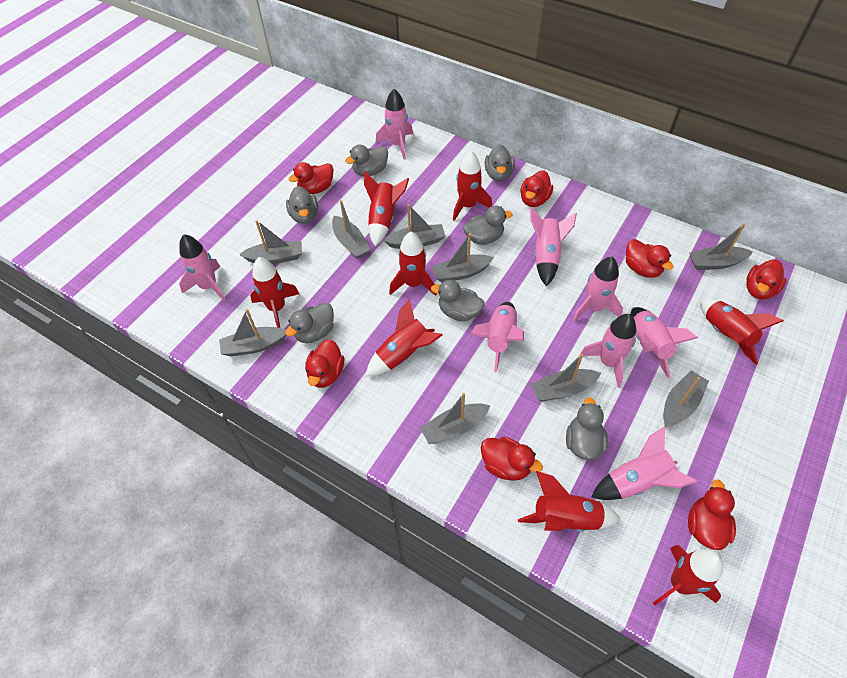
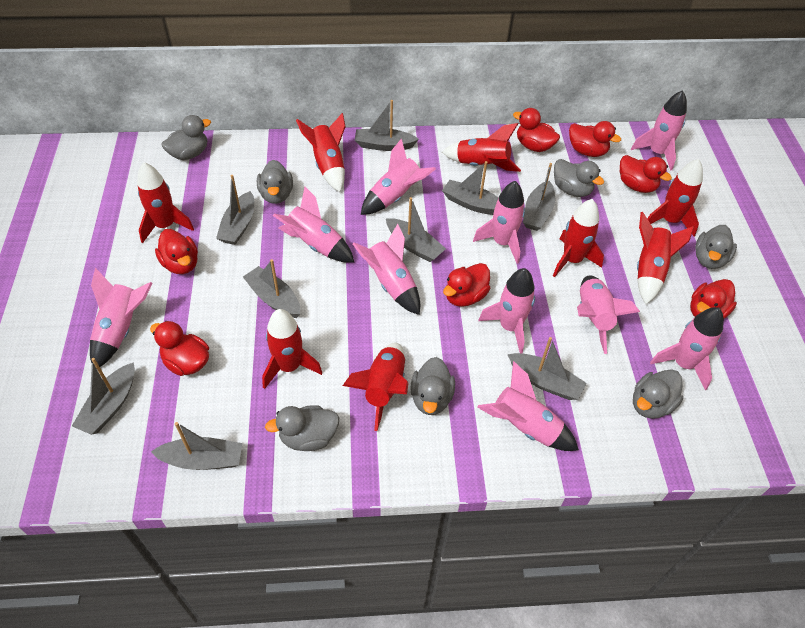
pink rocket: 8 -> 10

